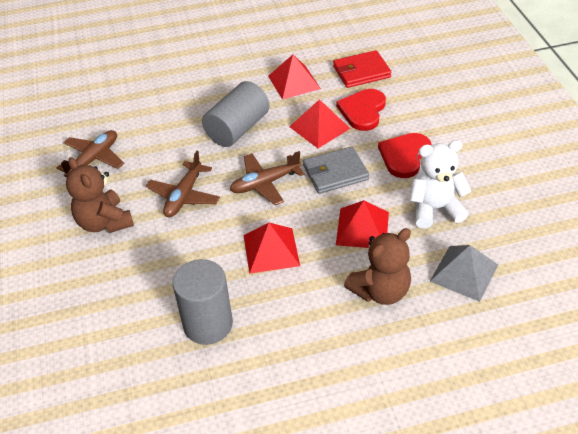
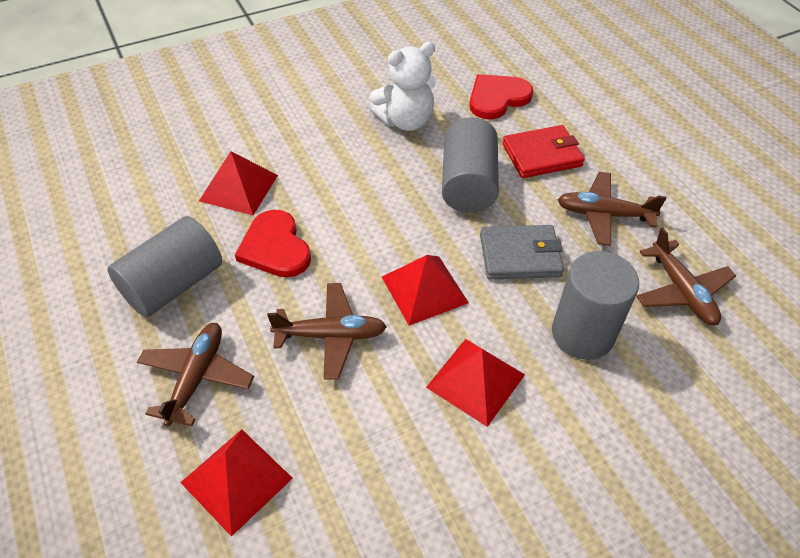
brown plane: 3 -> 4
brown teddy bear: 2 -> 0
grey cylinder: 2 -> 3
grey pyramid: 1 -> 0

